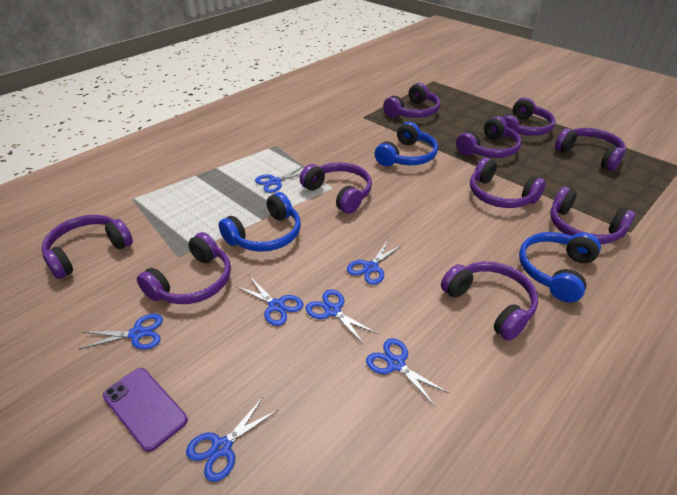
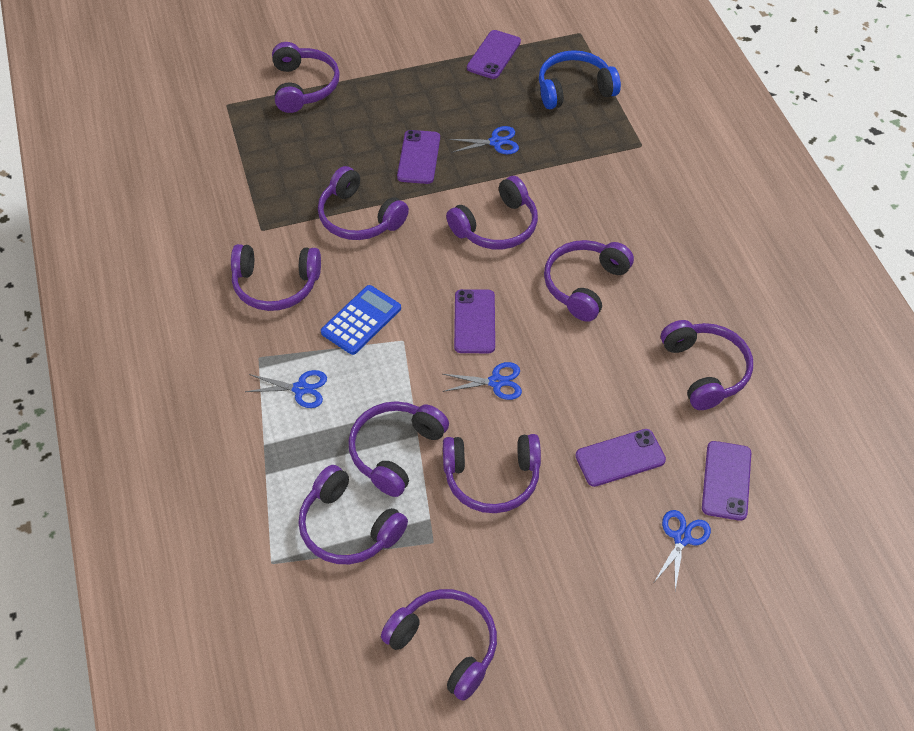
blue calculator: 0 -> 1
blue headphones: 3 -> 1
blue scissors: 7 -> 4
purple phone: 1 -> 5

